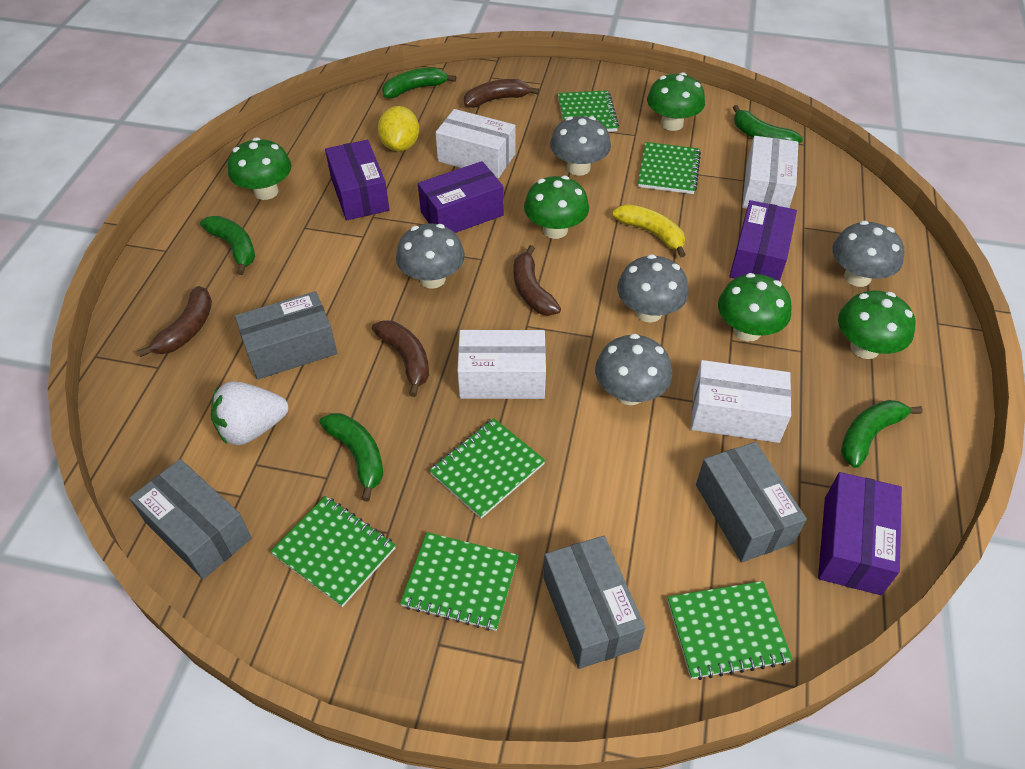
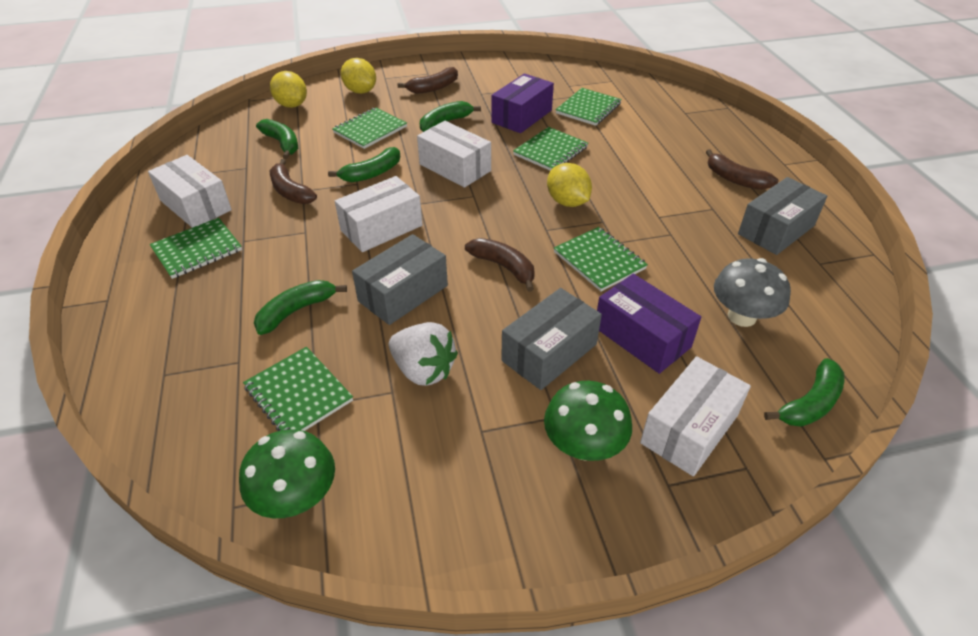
green mushroom: 5 -> 2
grey box: 4 -> 3
grey mushroom: 5 -> 1
purple box: 4 -> 2
yellow banana: 1 -> 0
yellow lemon: 1 -> 3

